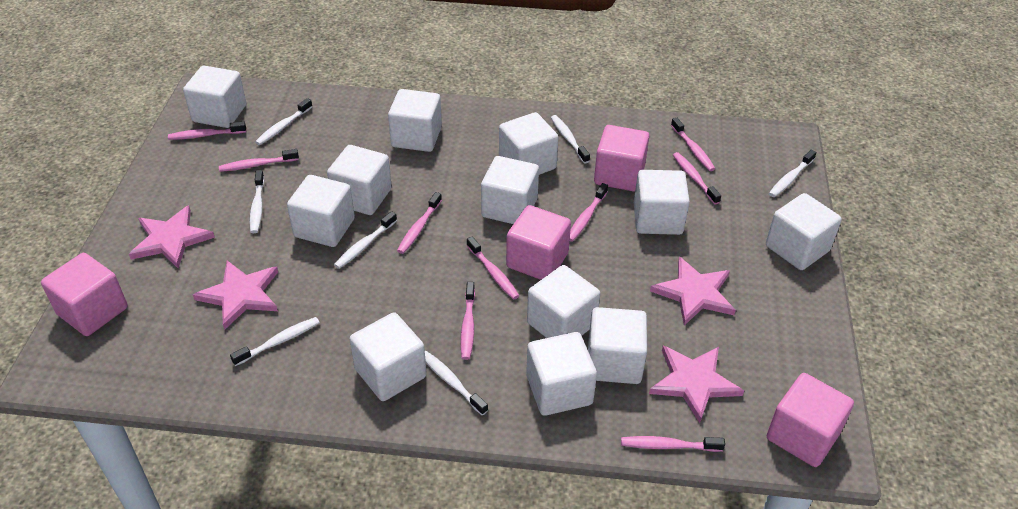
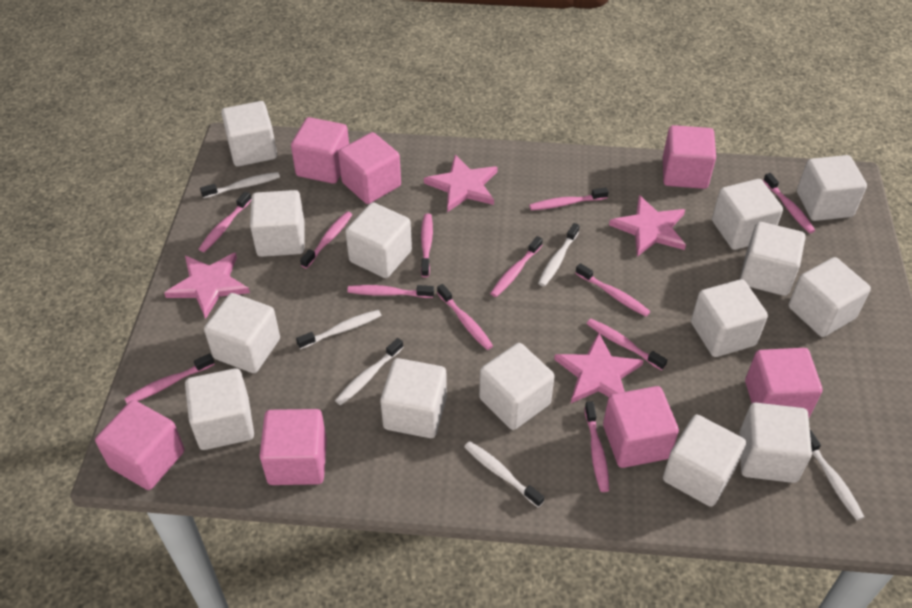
pink cube: 4 -> 7
pink toothbrush: 9 -> 12
white cube: 12 -> 14
white toothbrush: 7 -> 6

